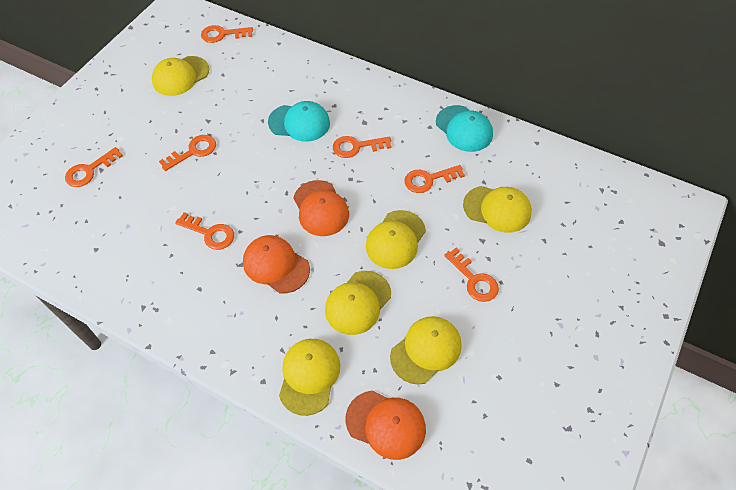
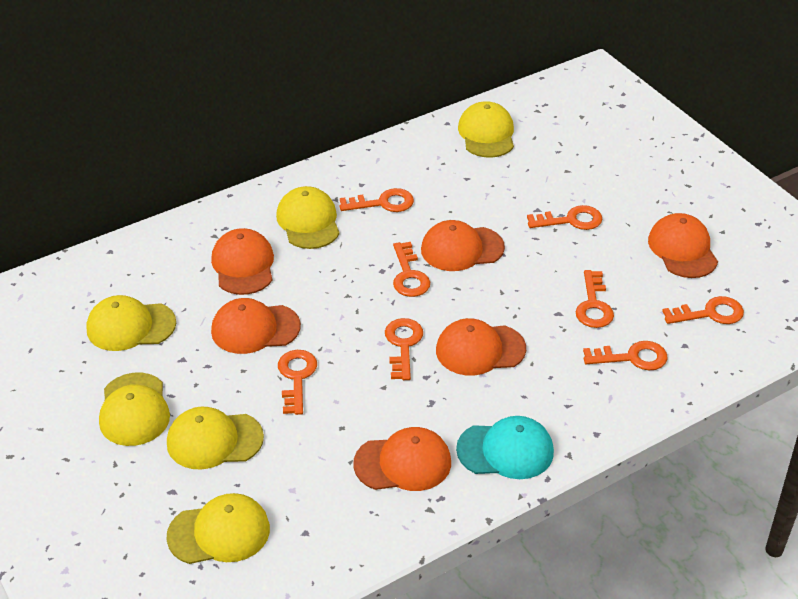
orange cap: 3 -> 6
orange key: 7 -> 8
turquoise cap: 2 -> 1

